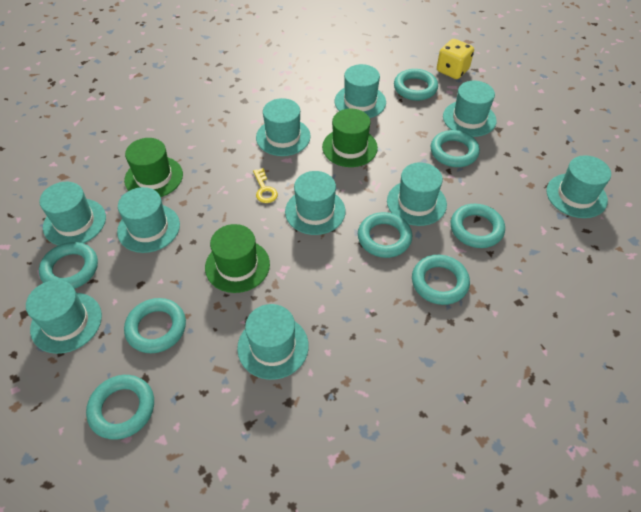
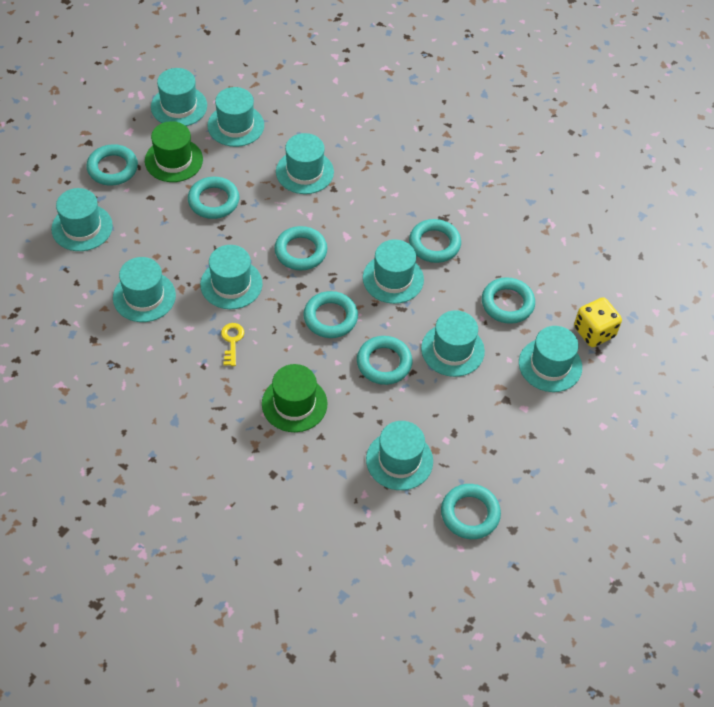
green hat: 3 -> 2

